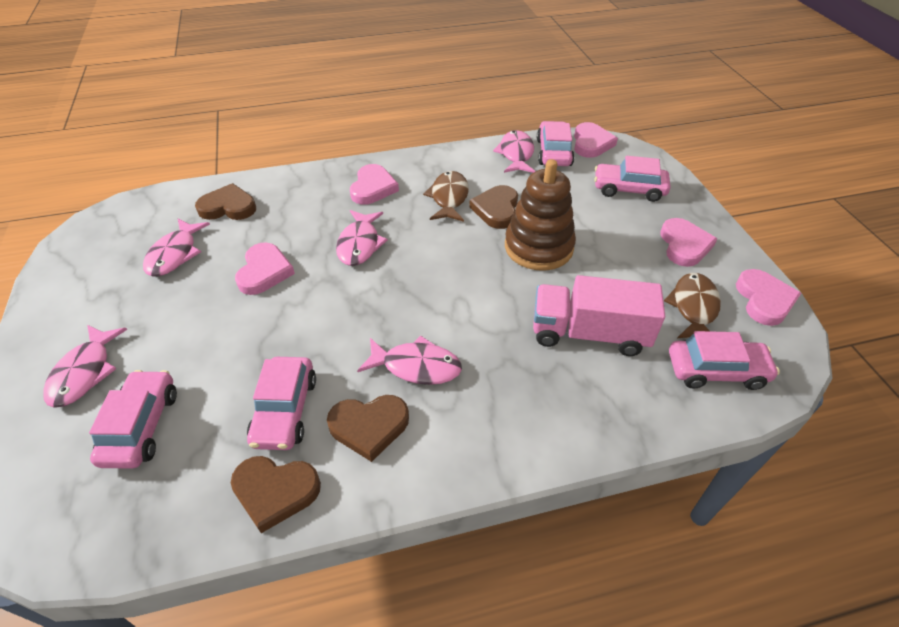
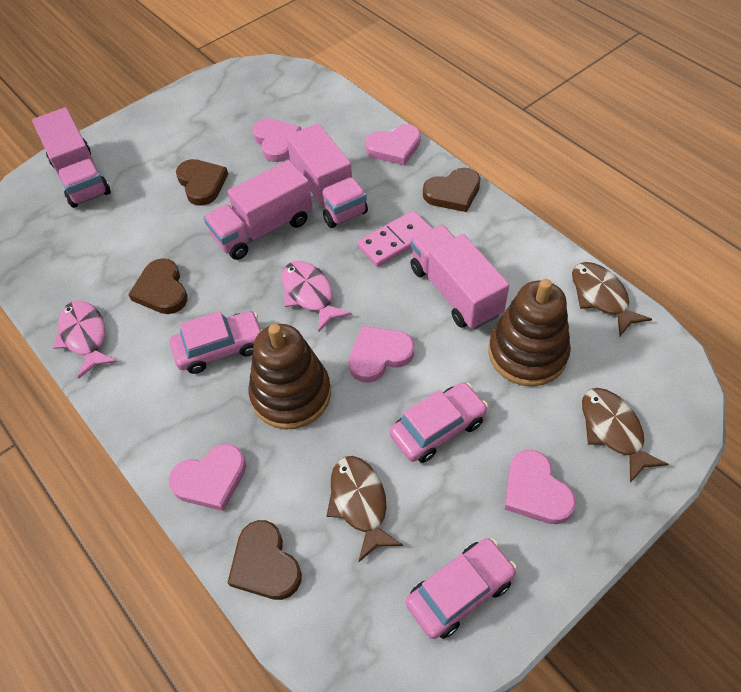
brown fish: 2 -> 3
brown stacking toy: 1 -> 2
pink car: 5 -> 3
pink domino: 0 -> 1
pink fish: 5 -> 2
pink truck: 1 -> 4

